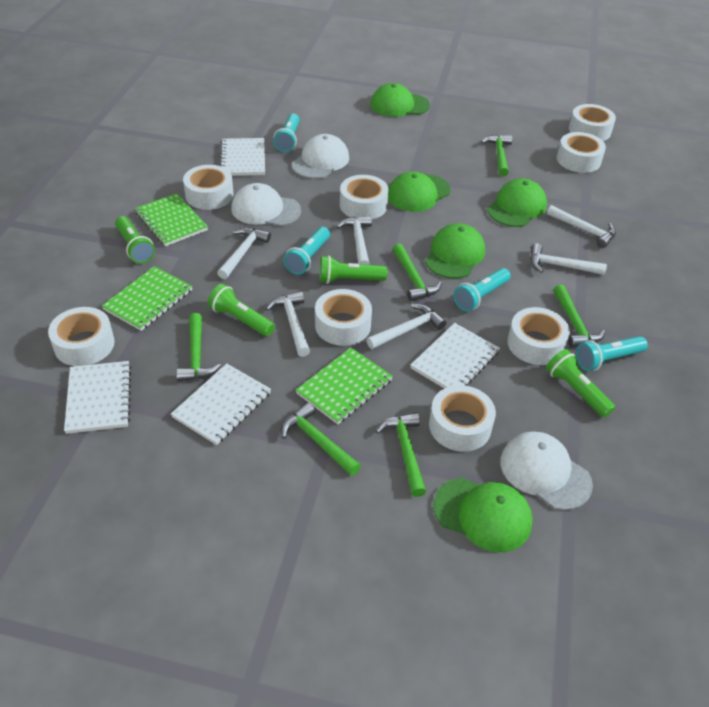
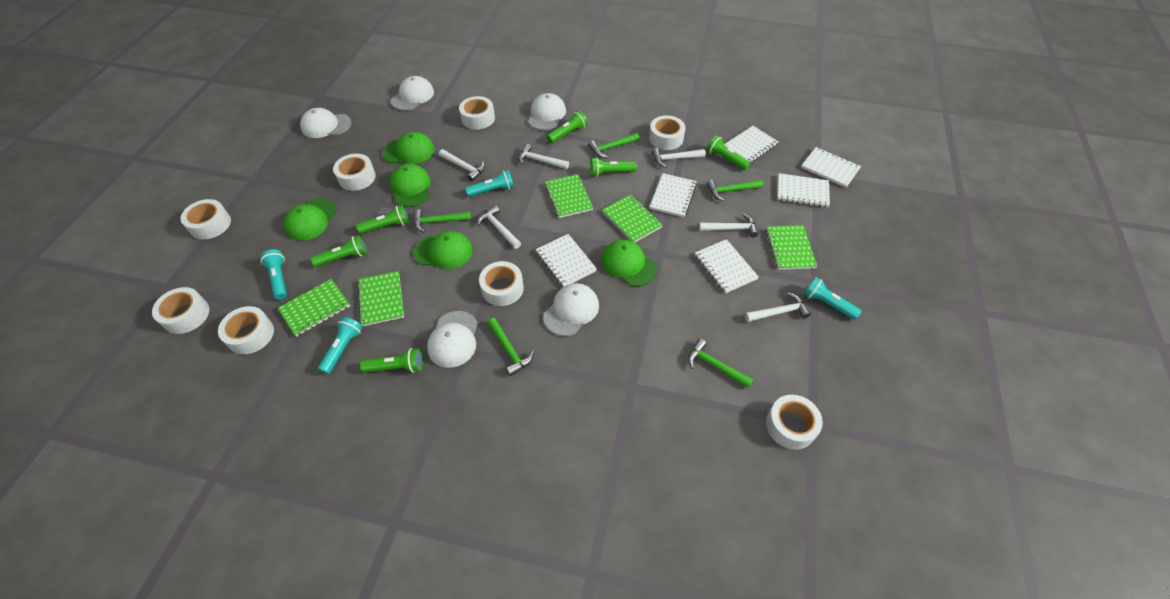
green flashlight: 4 -> 6
green hammer: 6 -> 5
green notebook: 3 -> 5
white cap: 3 -> 5
white notebook: 4 -> 6

